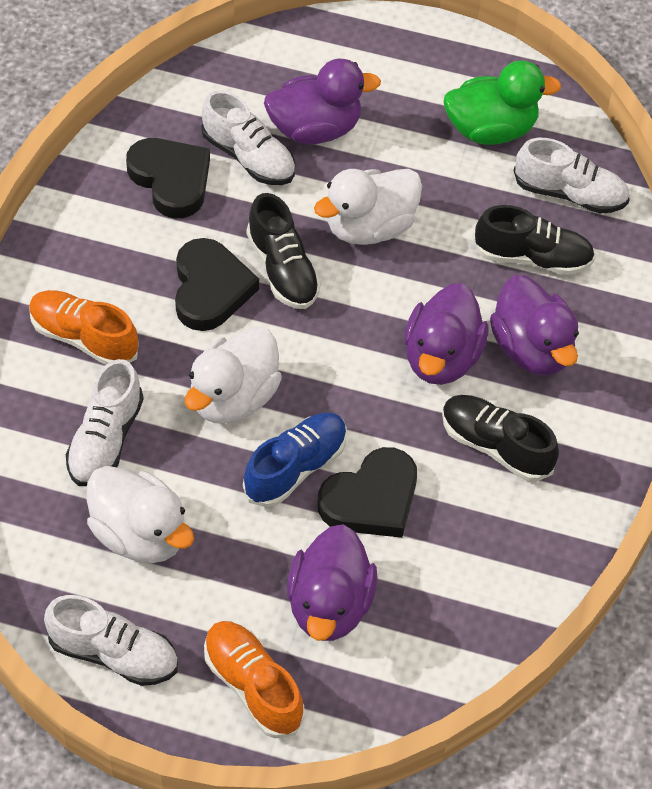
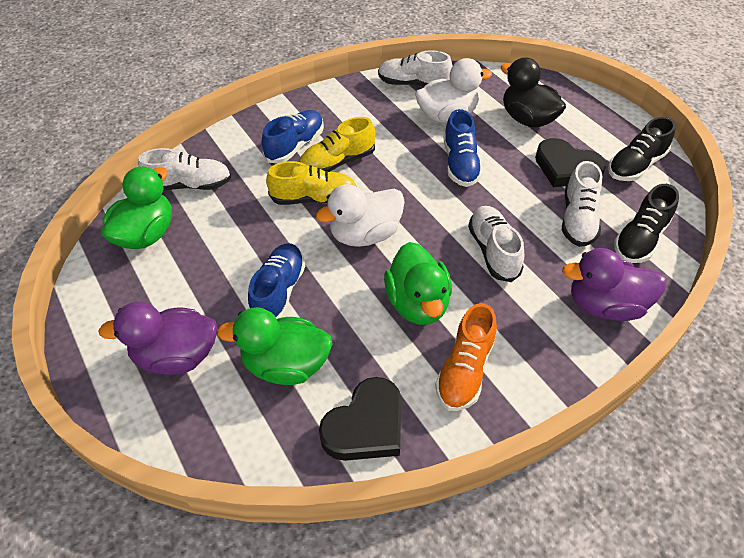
black duck: 0 -> 1
black heart: 3 -> 2
black shoe: 3 -> 2
blue shoe: 1 -> 3
green duck: 1 -> 3
orange shoe: 2 -> 1
purple duck: 4 -> 2
white duck: 3 -> 2
yellow shoe: 0 -> 2

